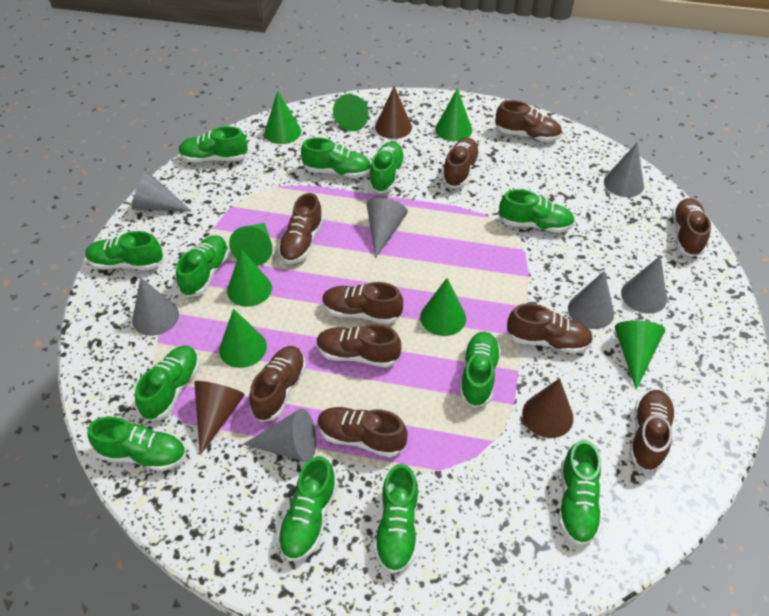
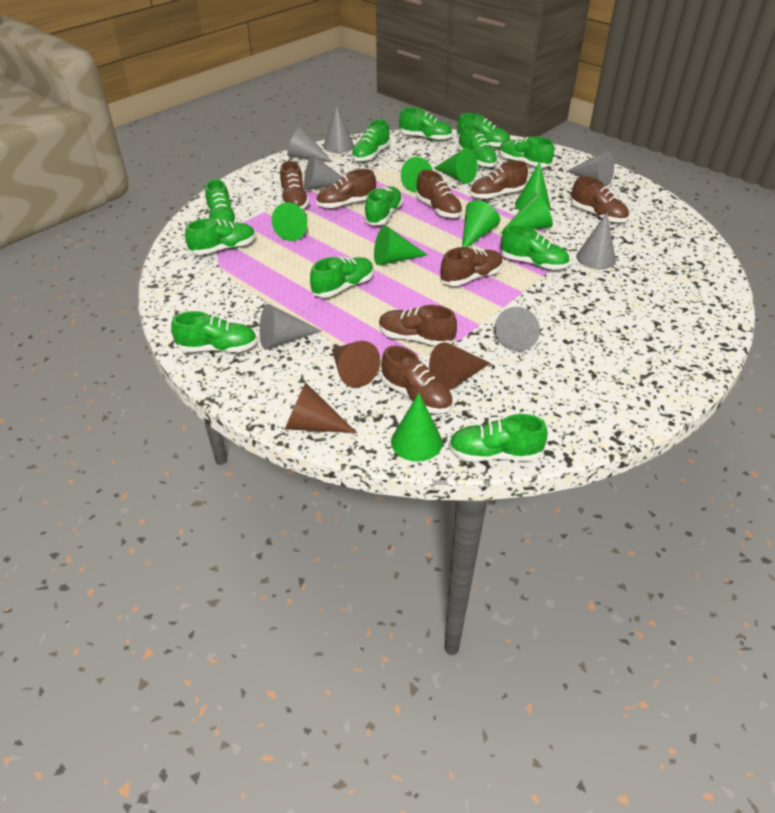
brown shoe: 10 -> 8

